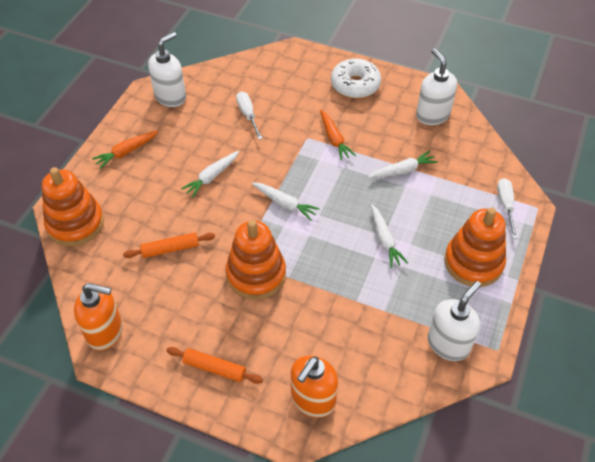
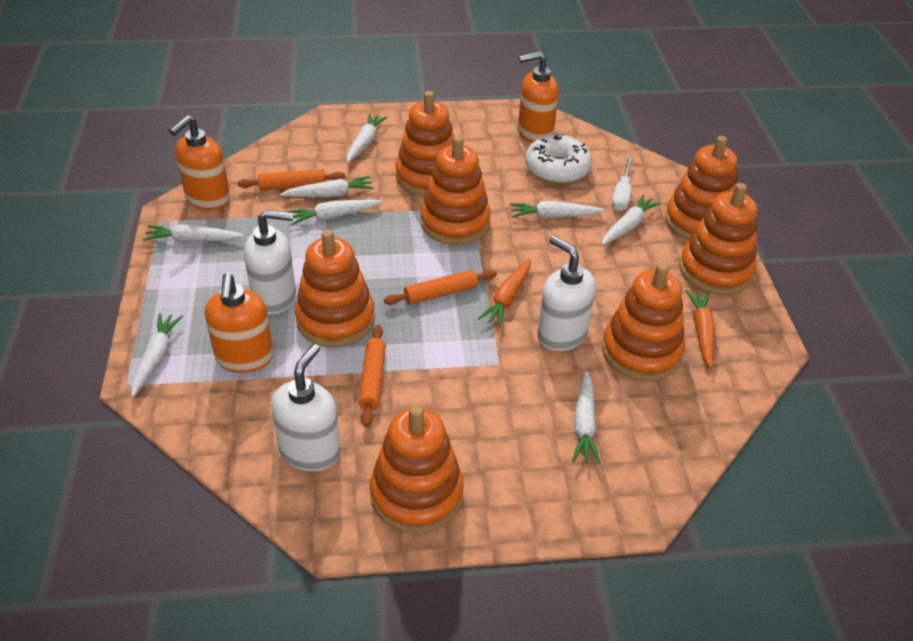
orange rolling pin: 2 -> 3
orange soap dispenser: 2 -> 3
orange stacking toy: 3 -> 7
white carrot: 4 -> 8
white screwdriver: 2 -> 1

